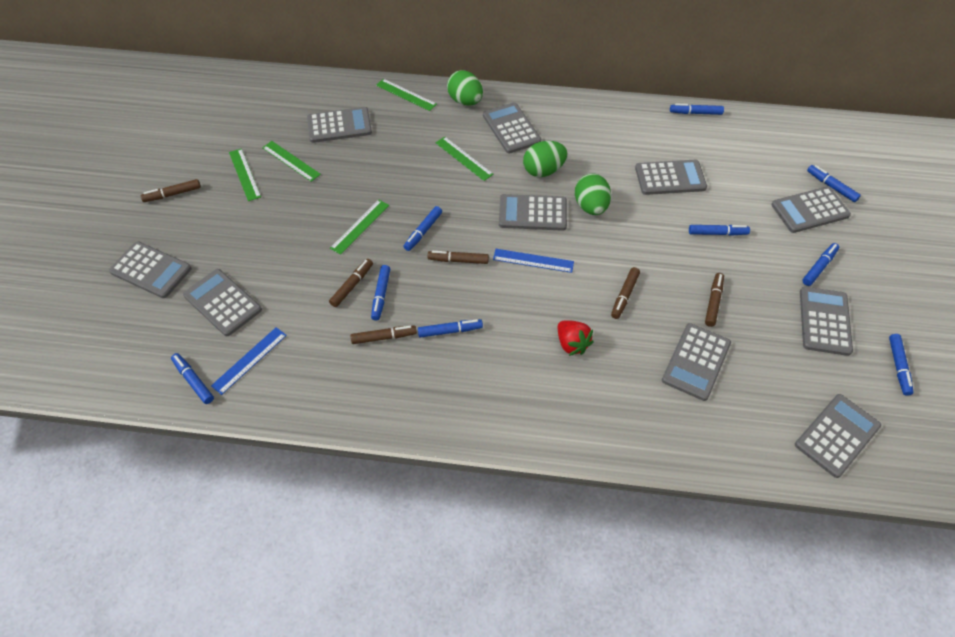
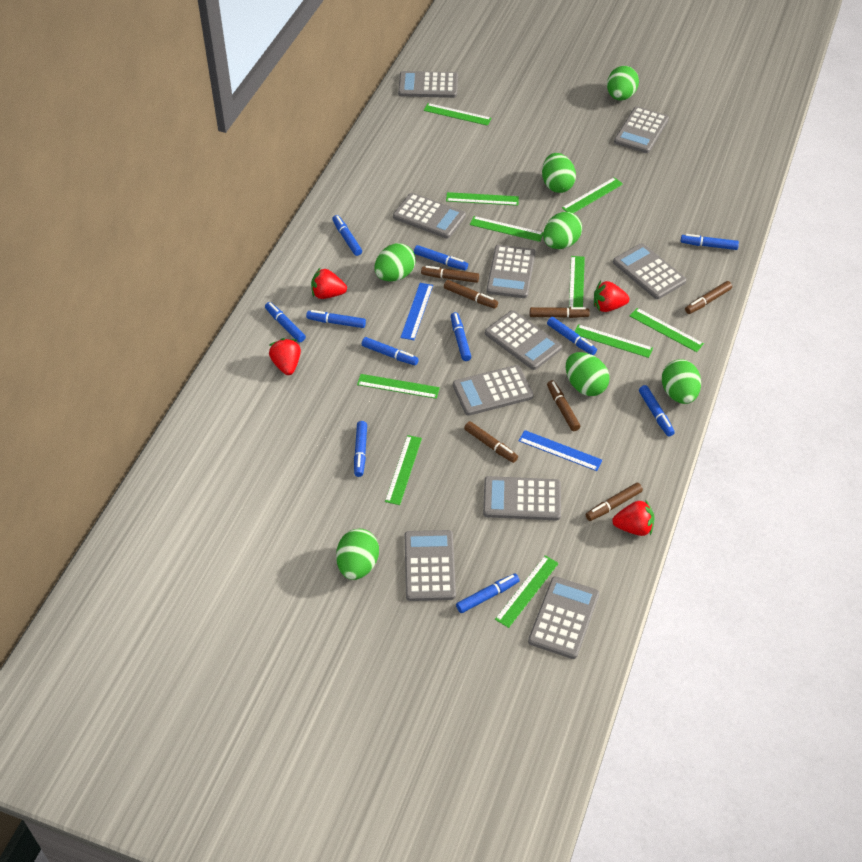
blue marker: 9 -> 11
brown marker: 6 -> 7
green egg: 3 -> 7
green ruler: 5 -> 10
red strawberry: 1 -> 4

